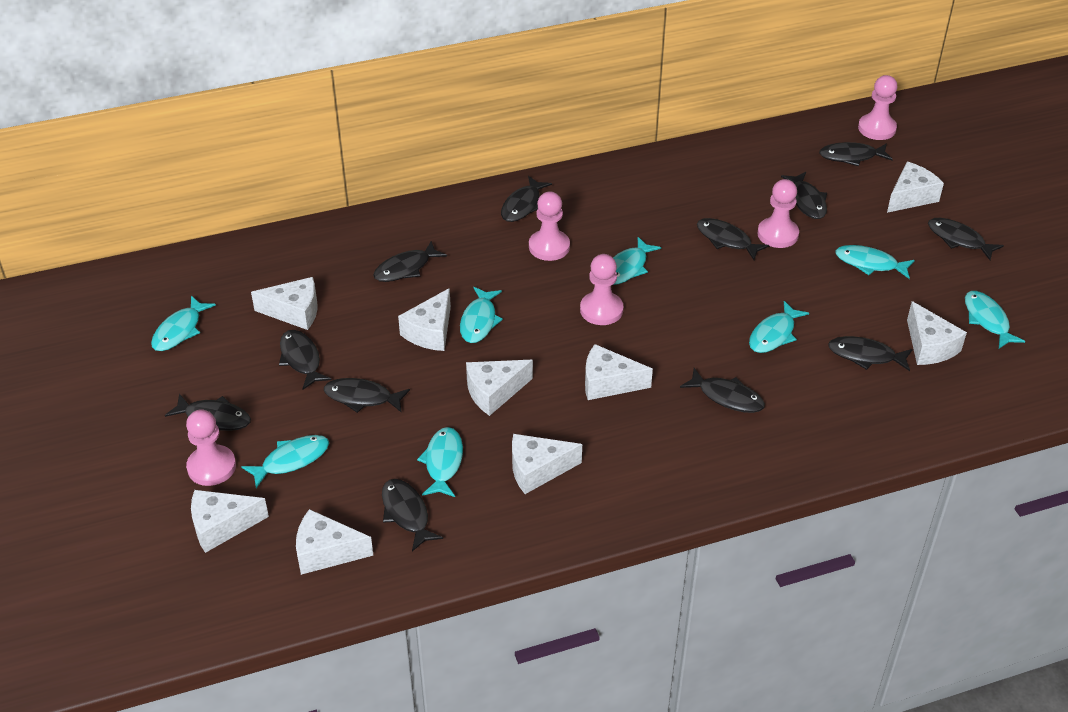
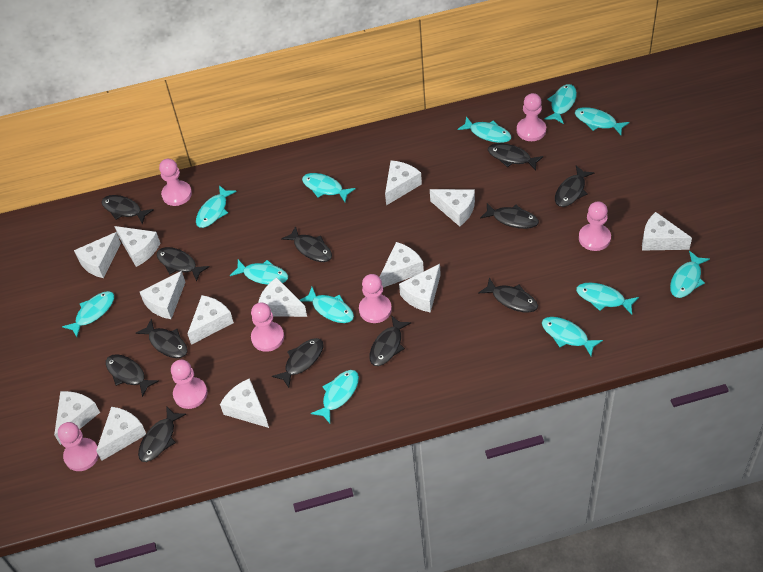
pink pawn: 5 -> 7
turquoise fish: 8 -> 12
white cheese: 9 -> 13

